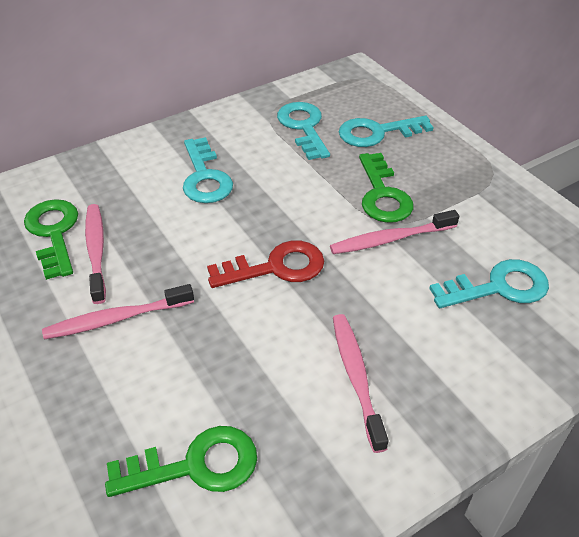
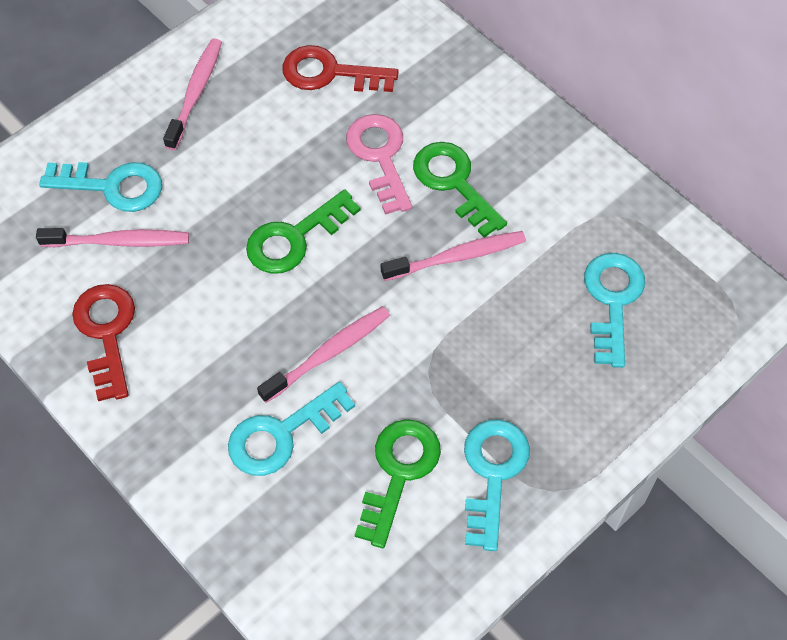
pink key: 0 -> 1
red key: 1 -> 2

